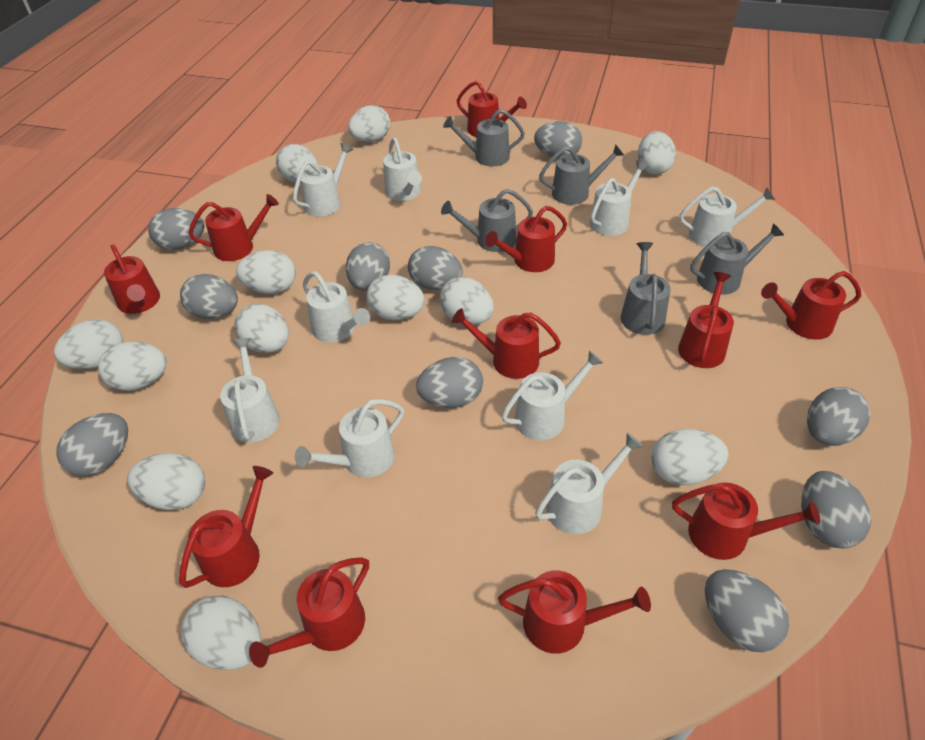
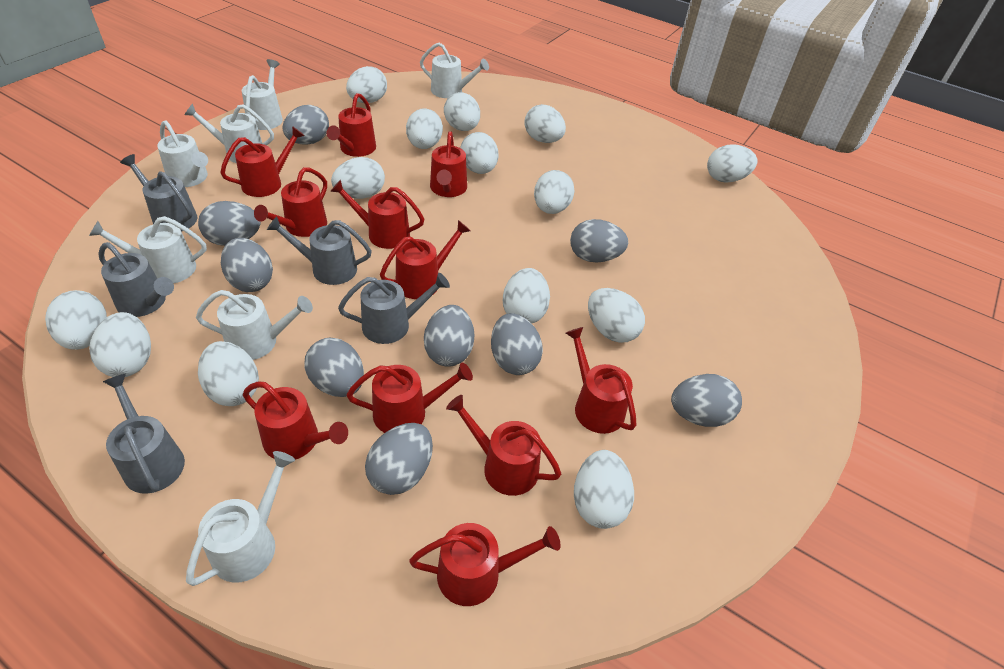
grey egg: 10 -> 9
white egg: 12 -> 14
white watering can: 9 -> 7

